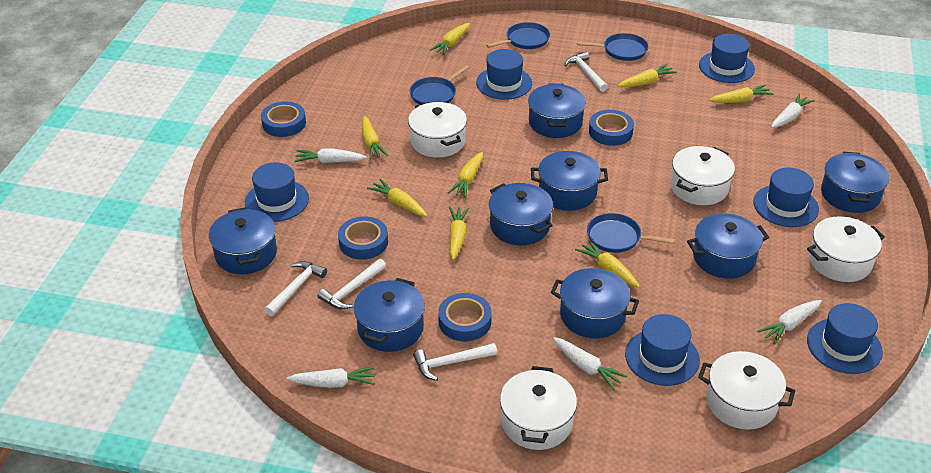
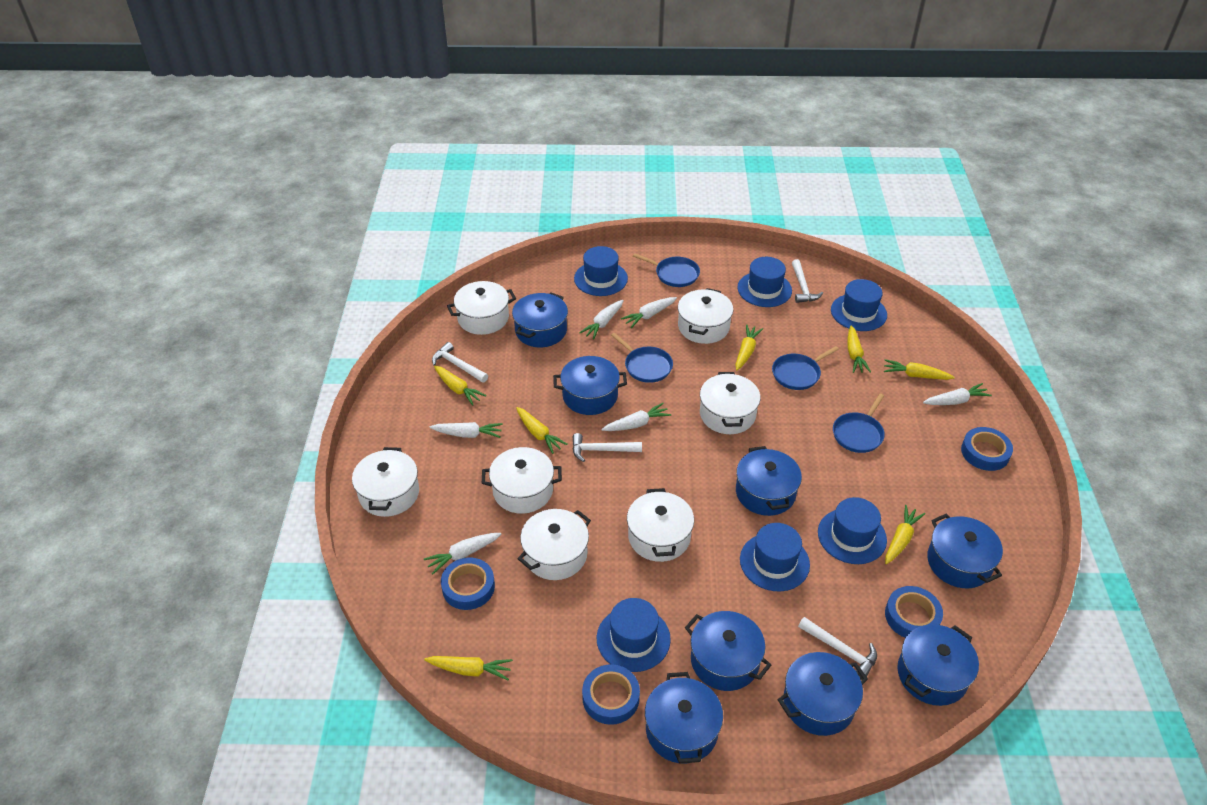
white carrot: 5 -> 6
white pot: 5 -> 7
yellow carrot: 8 -> 7

